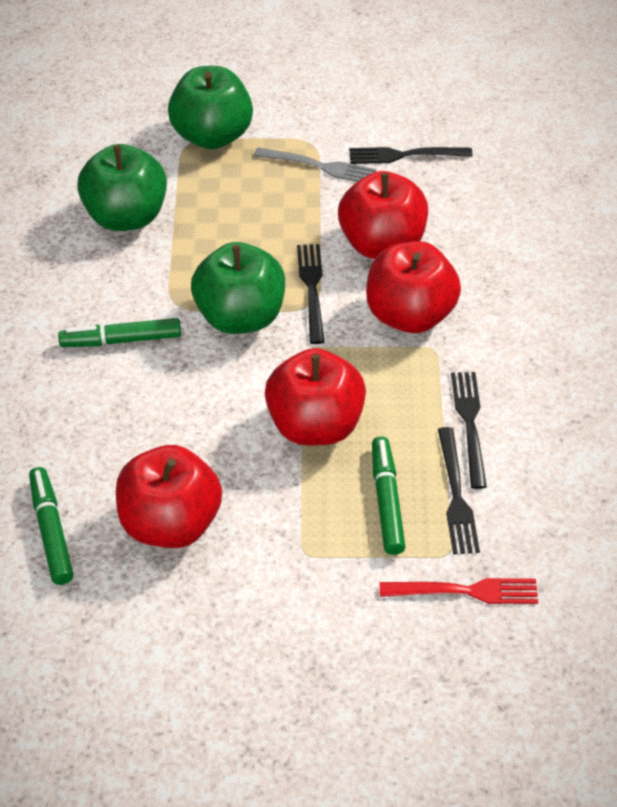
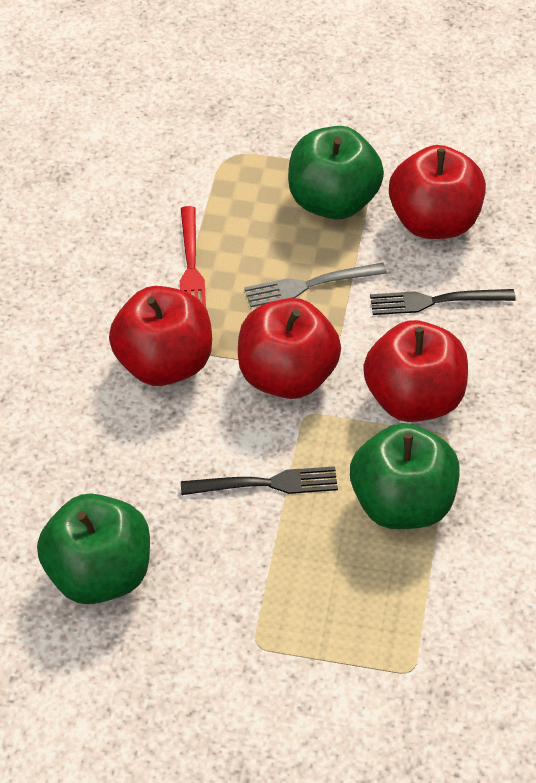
black fork: 4 -> 2
green marker: 3 -> 0

